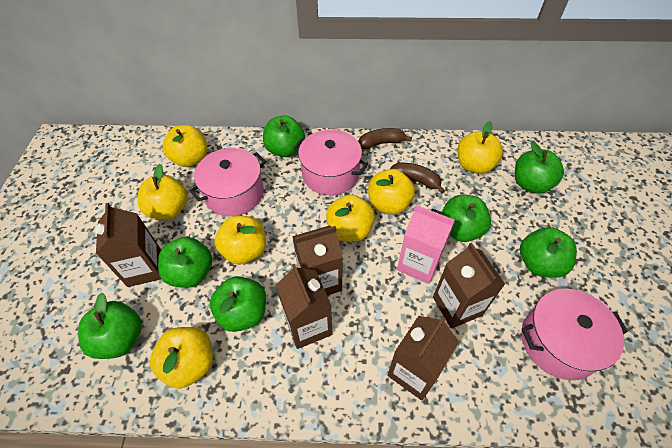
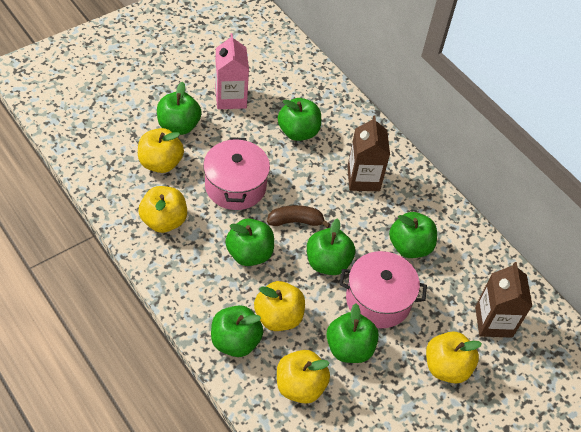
brown banana: 2 -> 1
brown carton: 5 -> 2
pink pot: 3 -> 2
yellow apple: 7 -> 5

